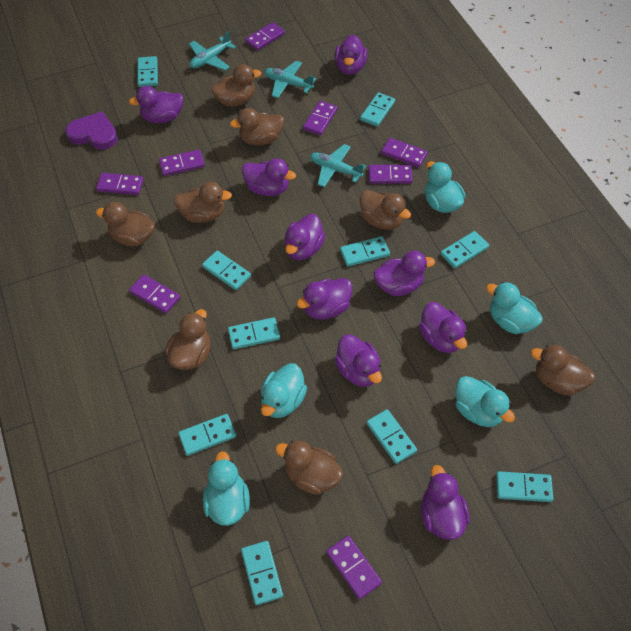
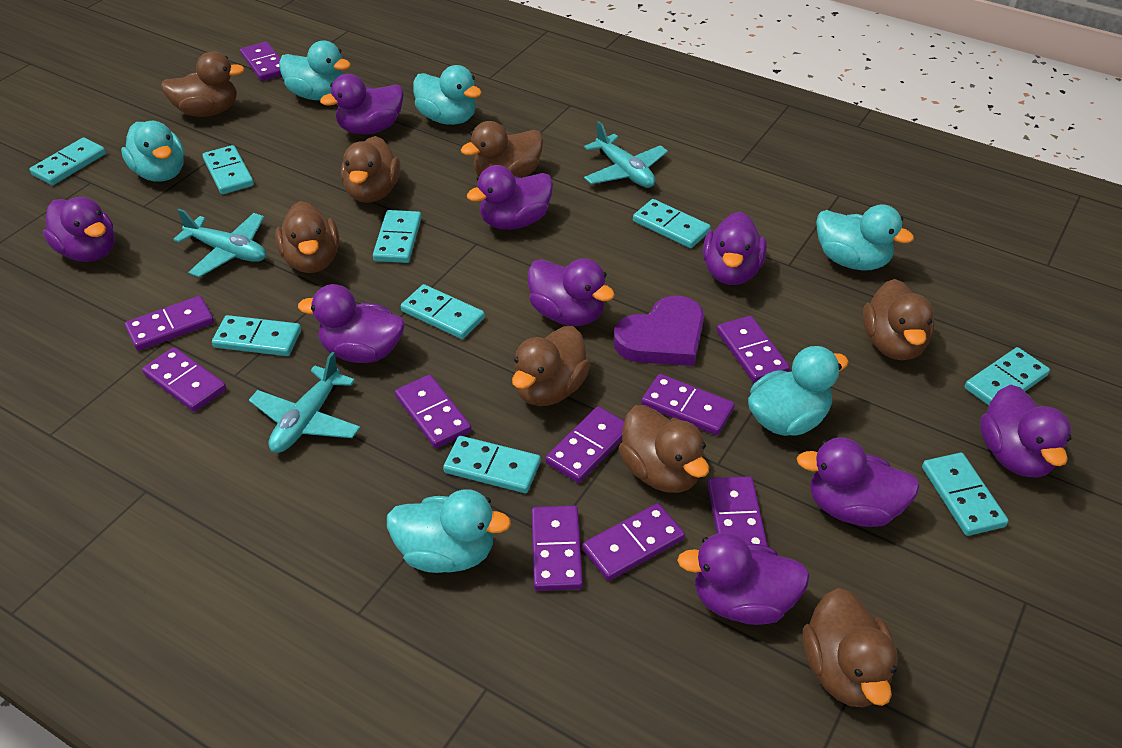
purple domino: 8 -> 10
turquoise domino: 10 -> 9
turquoise duck: 5 -> 6

